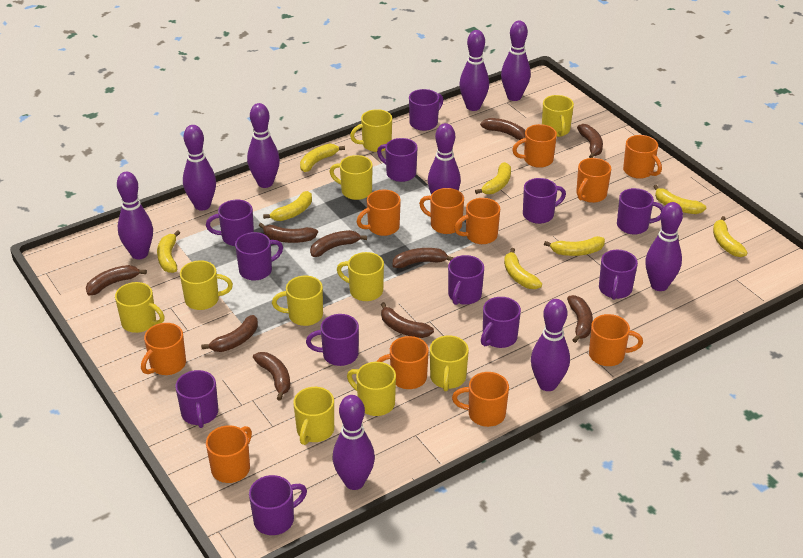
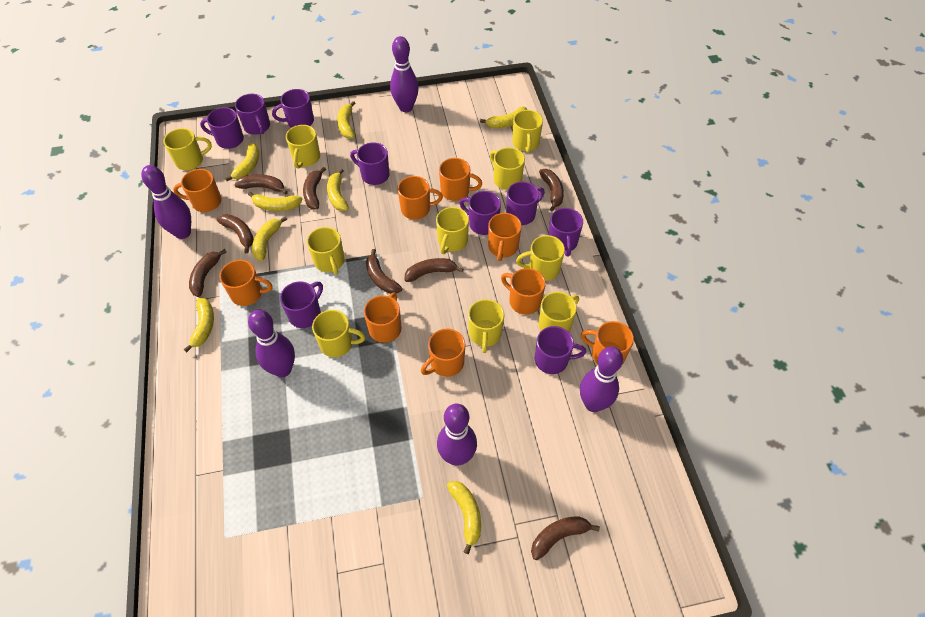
brown banana: 10 -> 8
orange mug: 11 -> 9
purple bowling pin: 9 -> 5
purple mug: 12 -> 9

